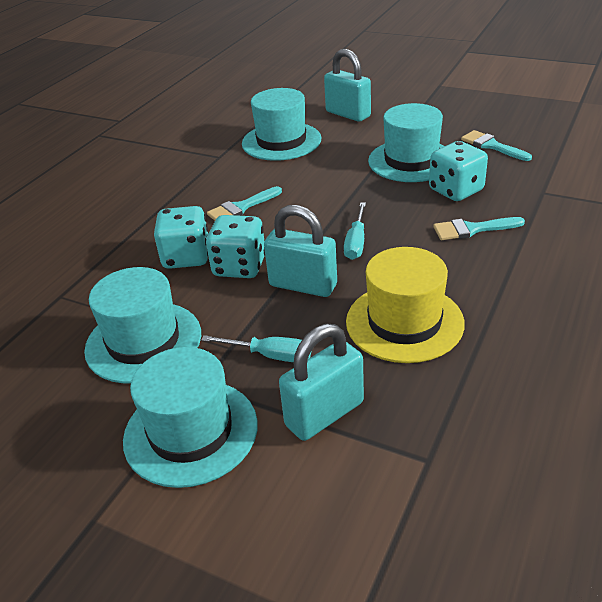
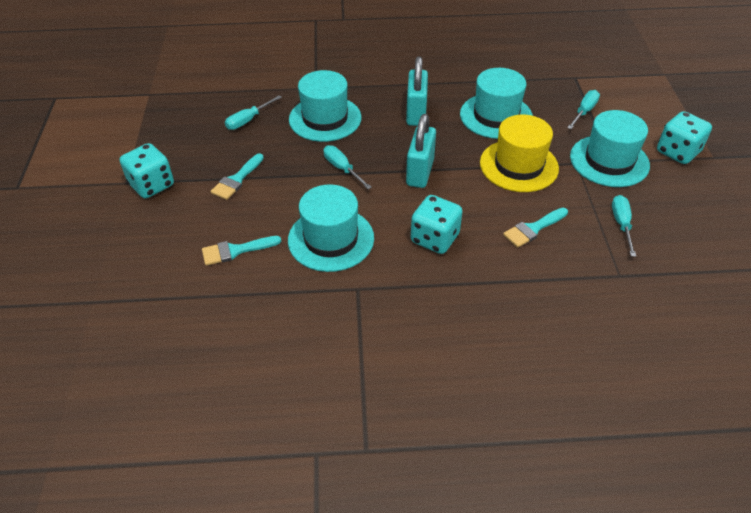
turquoise padlock: 3 -> 2
turquoise screwdriver: 2 -> 4

